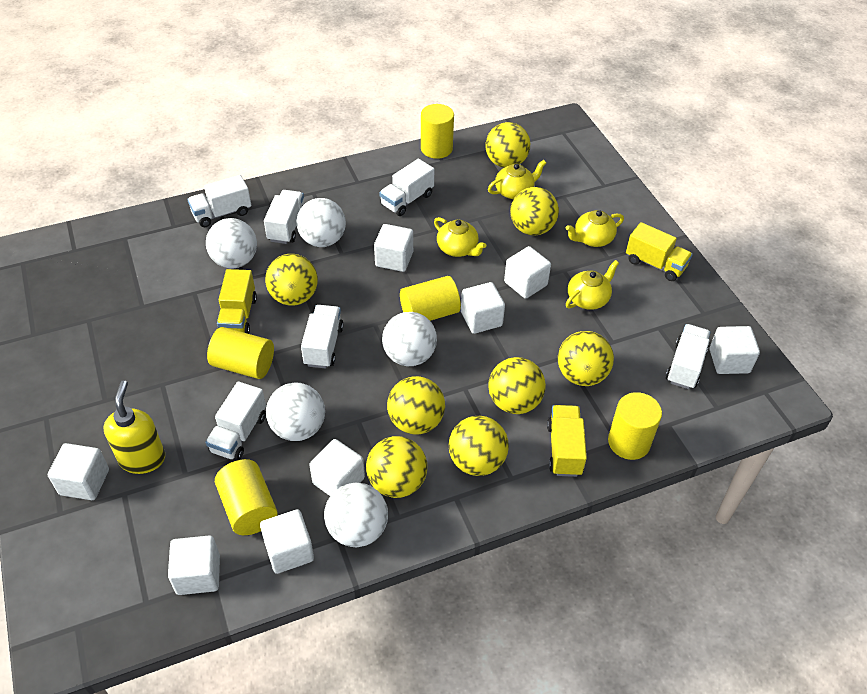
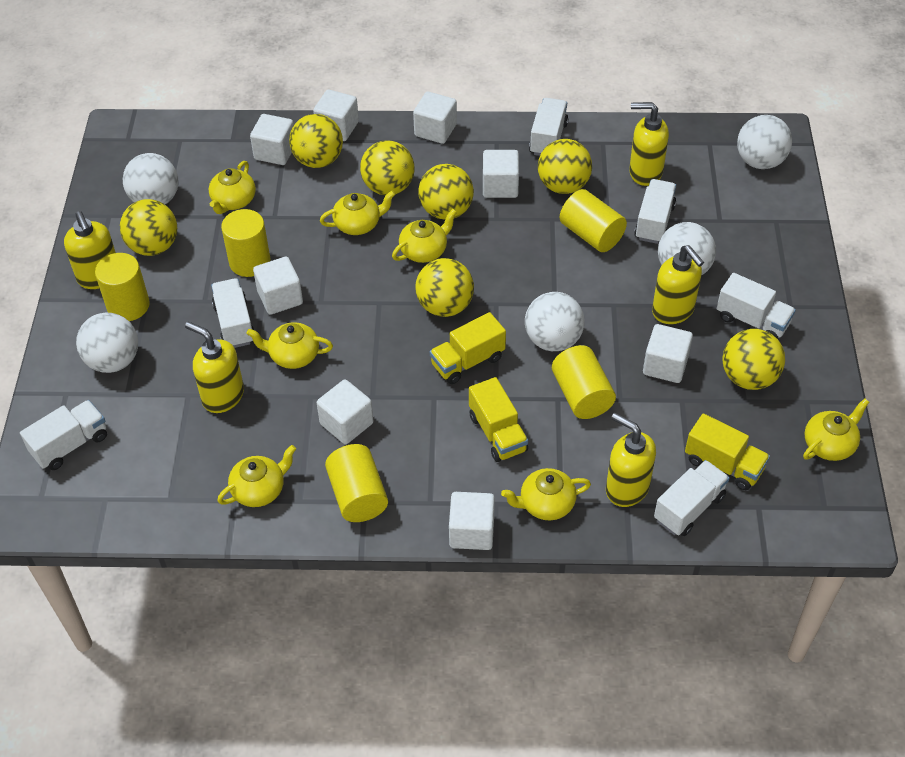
yellow ball: 8 -> 7
yellow soap dispenser: 1 -> 5
yellow teapot: 4 -> 7

